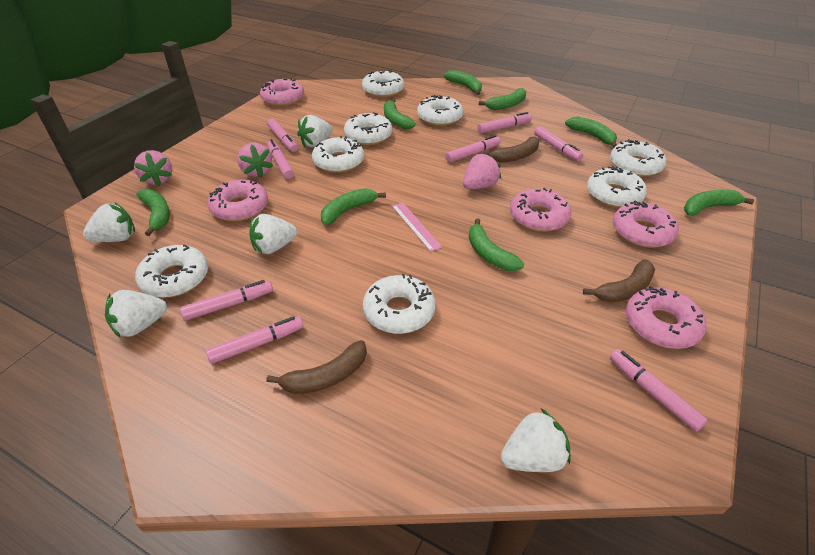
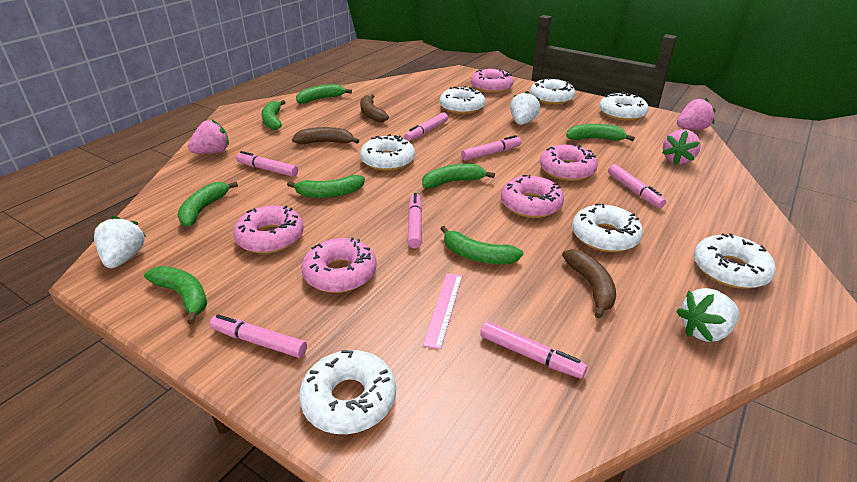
pink marker: 8 -> 7
white donut: 8 -> 7
white strawberry: 5 -> 3

